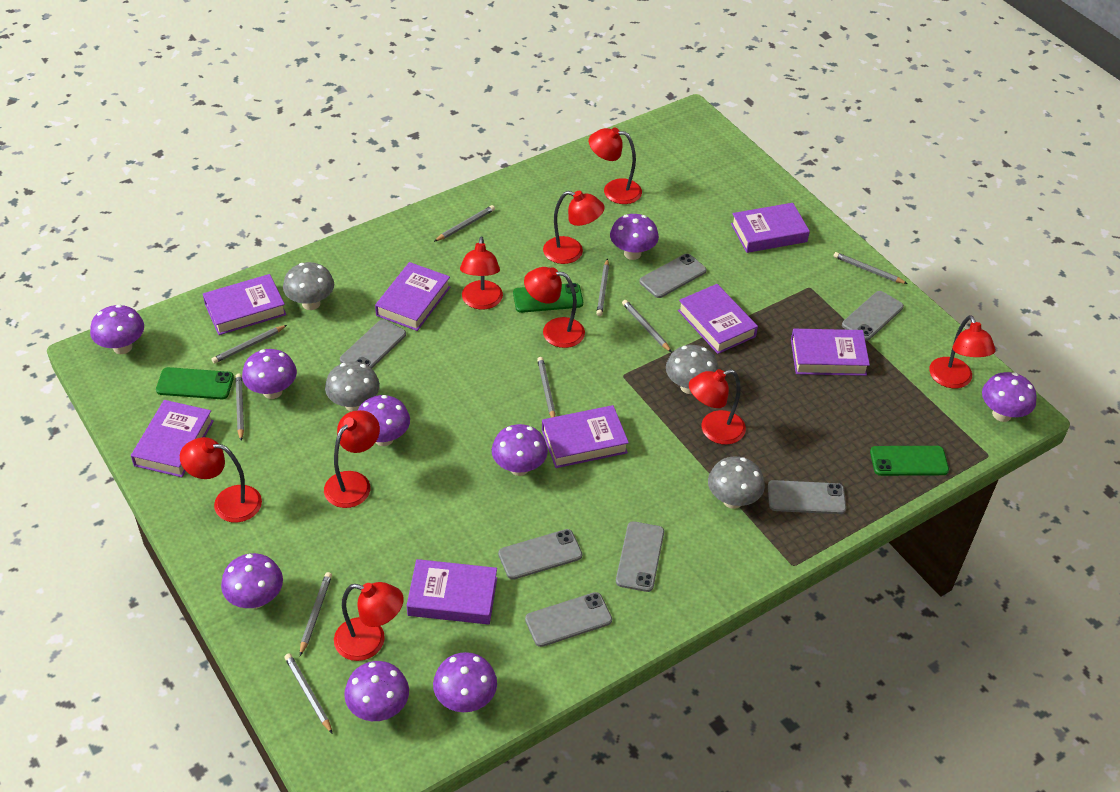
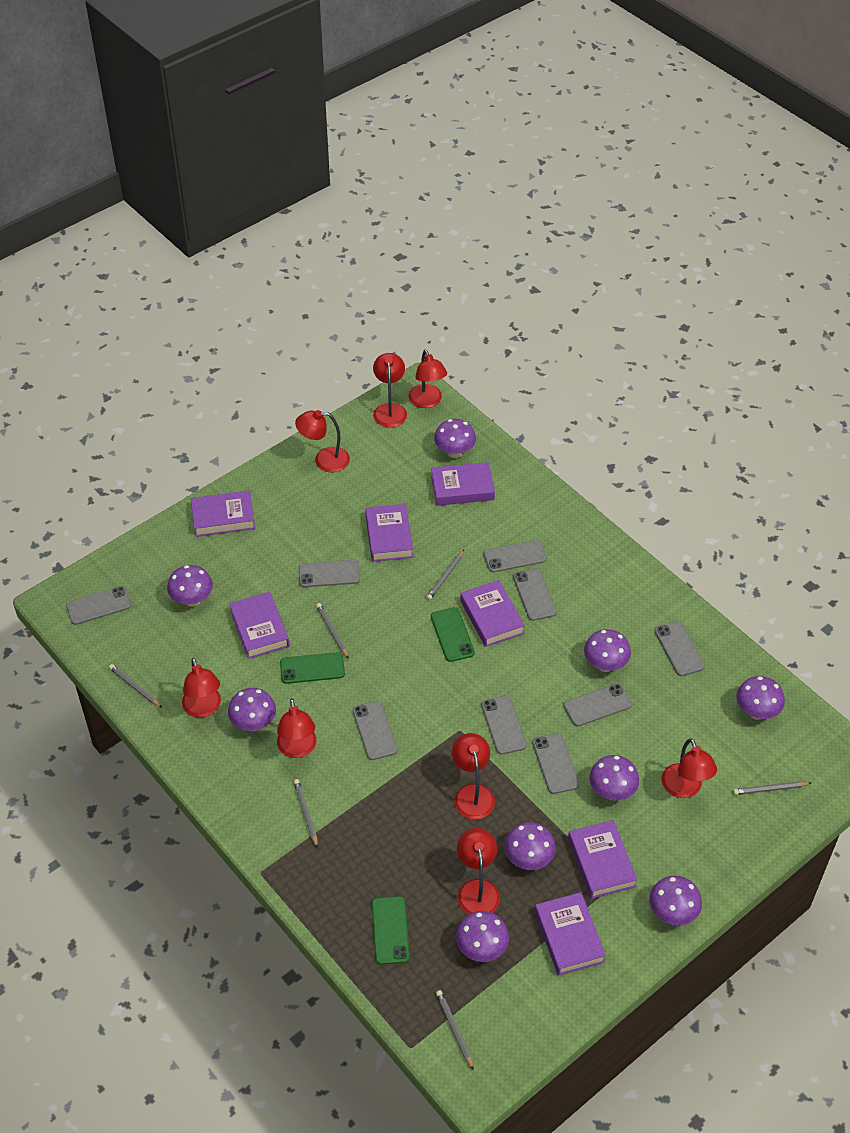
grey mushroom: 4 -> 0
grey pencil: 9 -> 6
grey phone: 7 -> 9
purple book: 8 -> 7
red lamp: 9 -> 8

